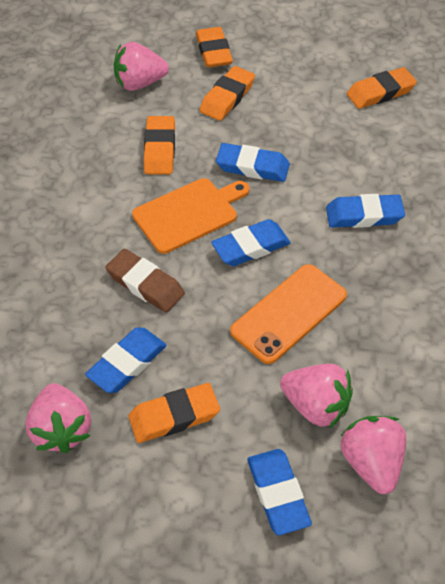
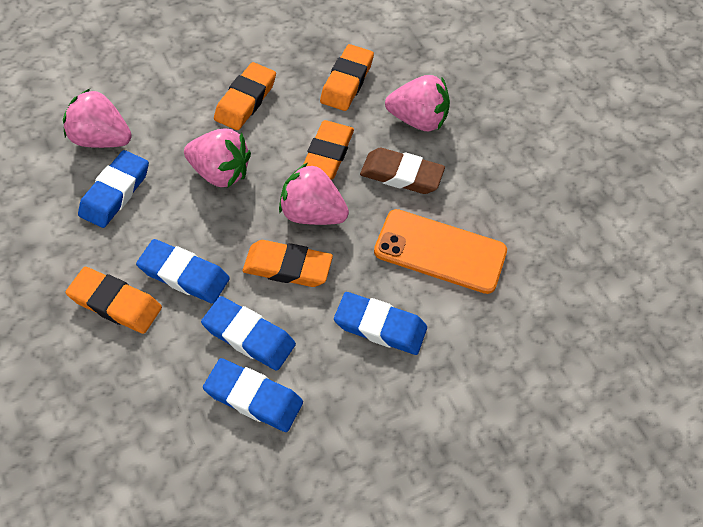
orange cutting board: 1 -> 0

